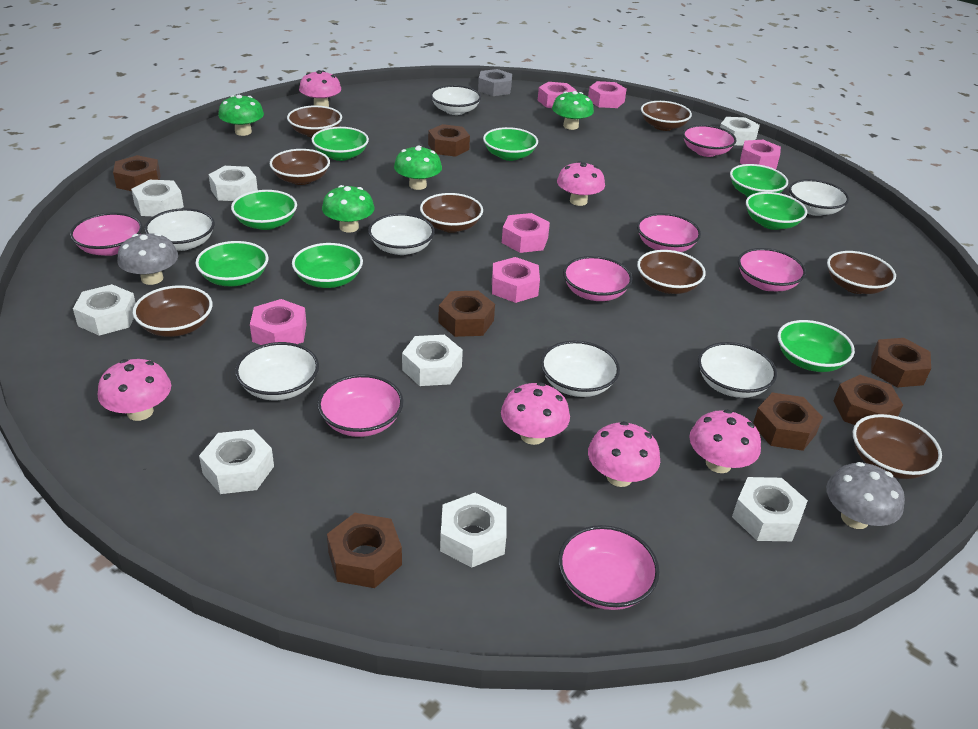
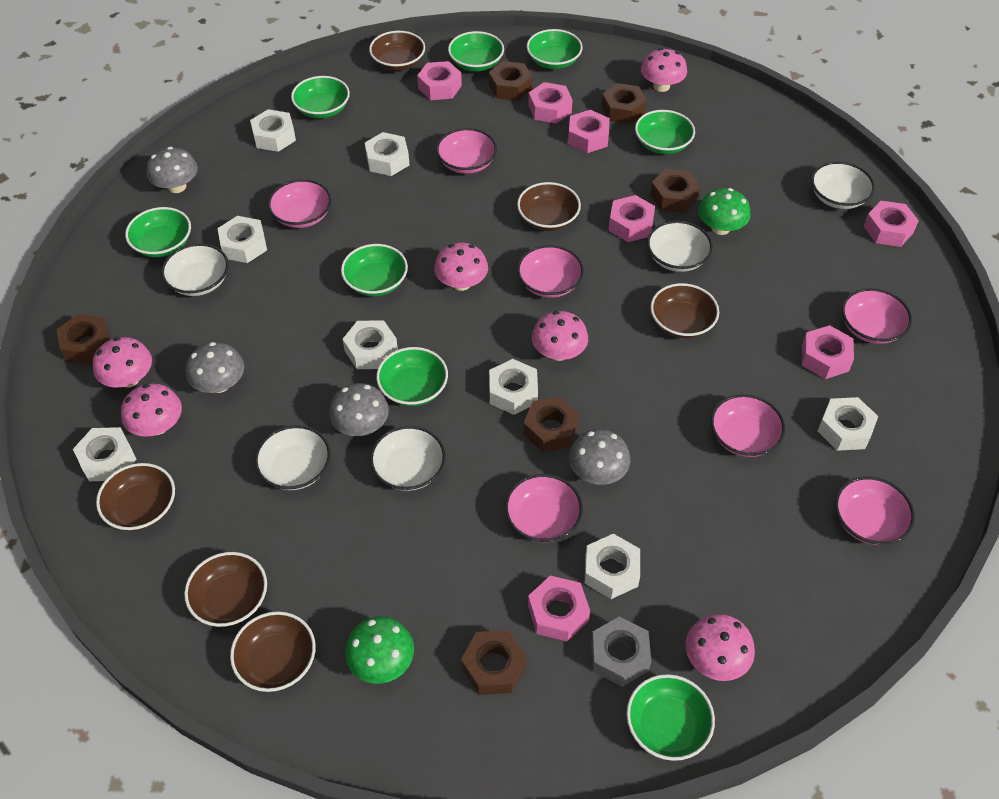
brown bowl: 8 -> 6
brown nut: 7 -> 6
green mushroom: 4 -> 2
grey mushroom: 2 -> 4
pink nut: 6 -> 7
white bowl: 7 -> 5

